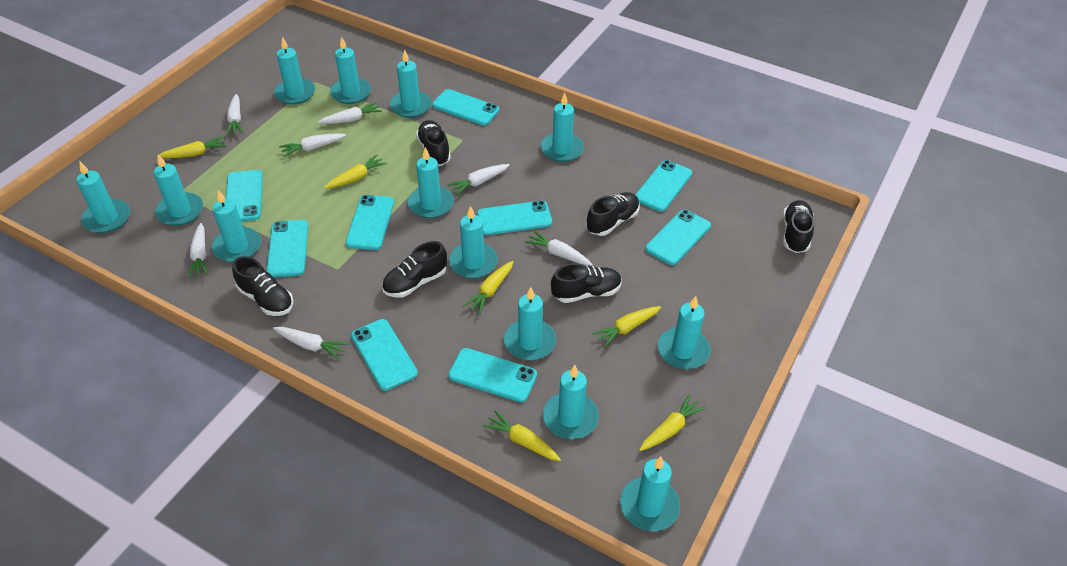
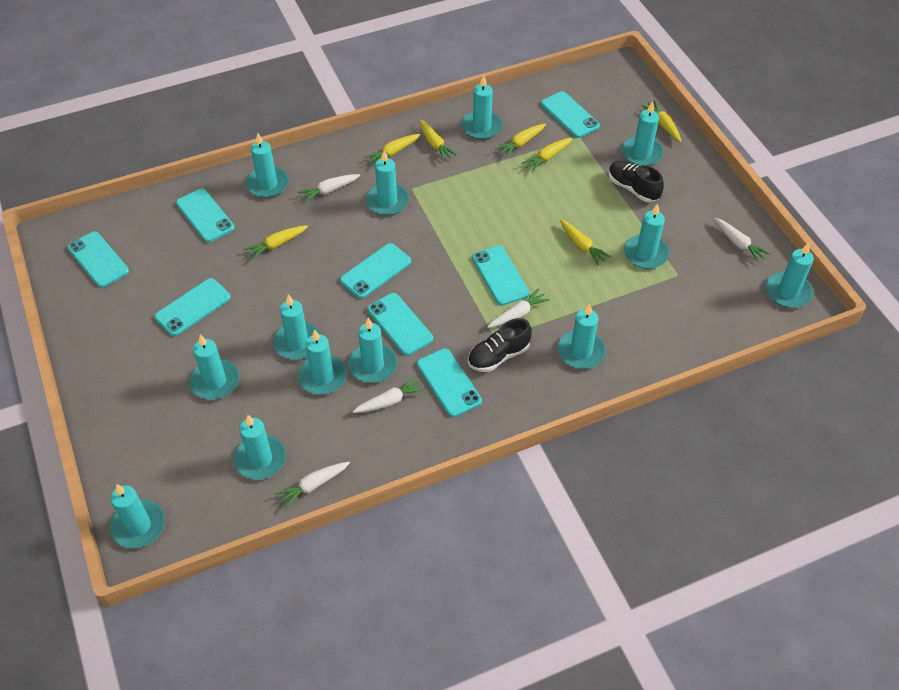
black shoe: 6 -> 2
turquoise phone: 9 -> 8
white carrot: 7 -> 5
yellow carrot: 6 -> 7

